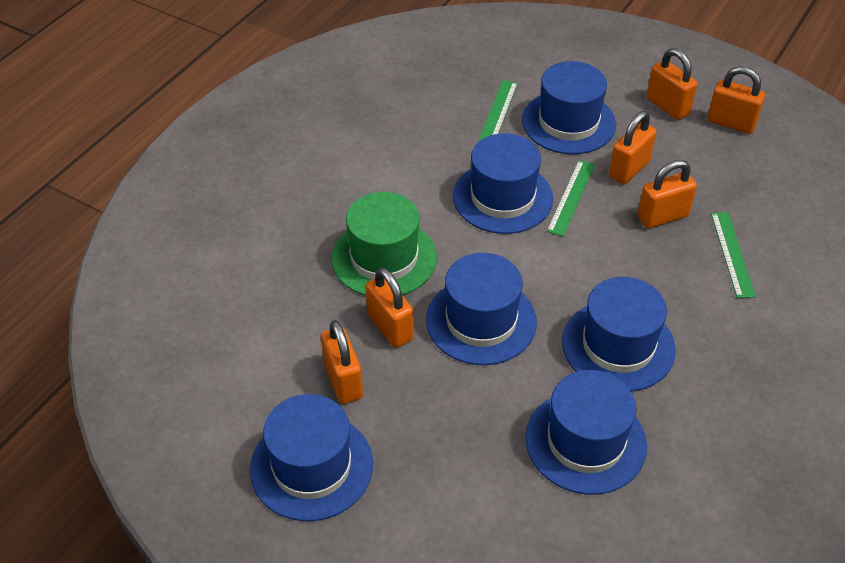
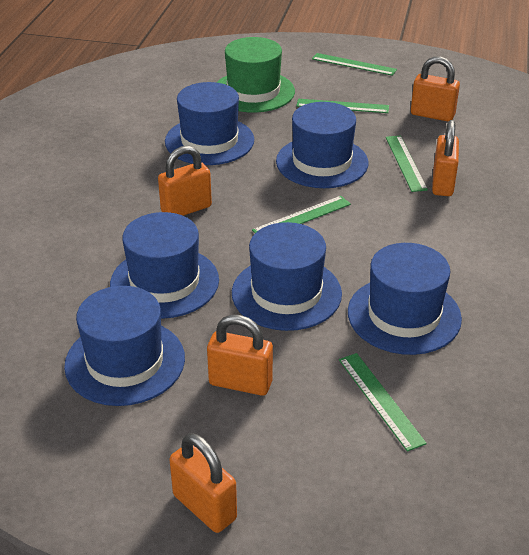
green ruler: 3 -> 5
orange padlock: 6 -> 5

